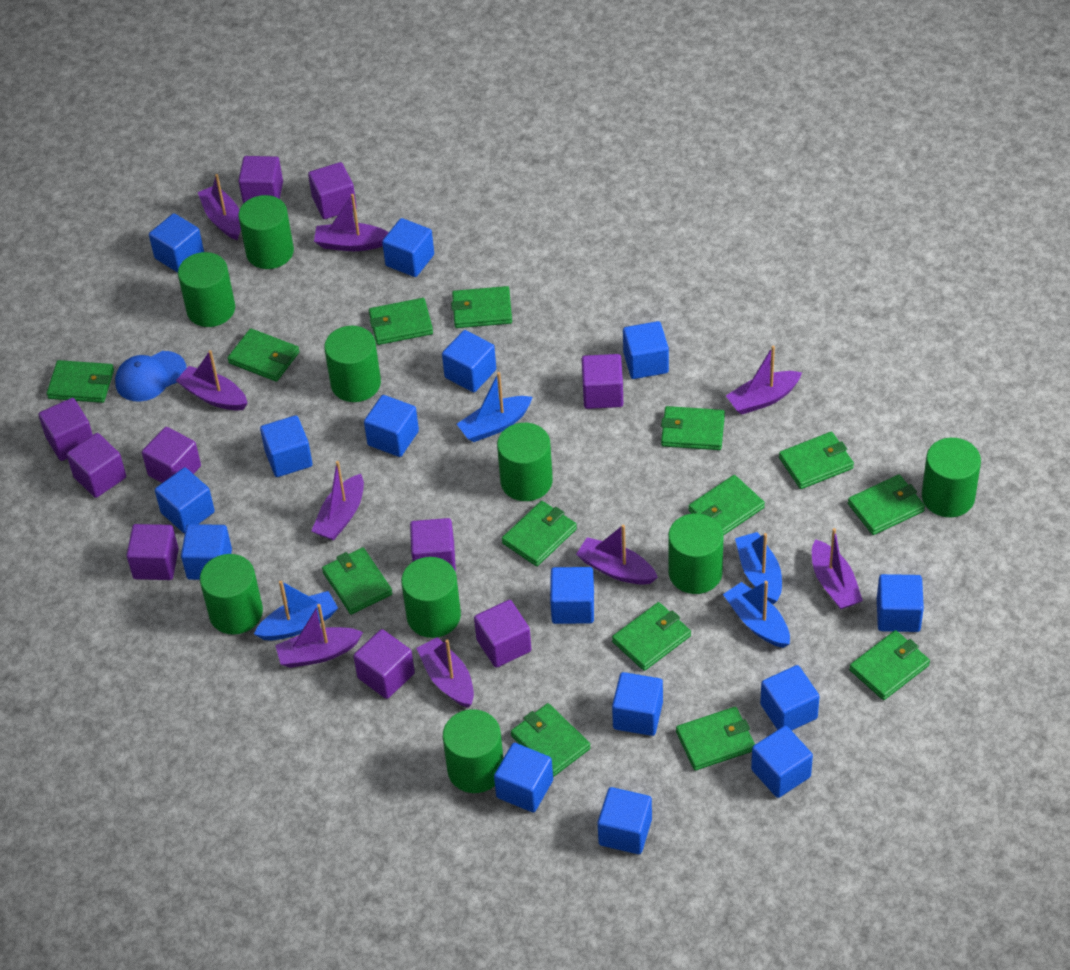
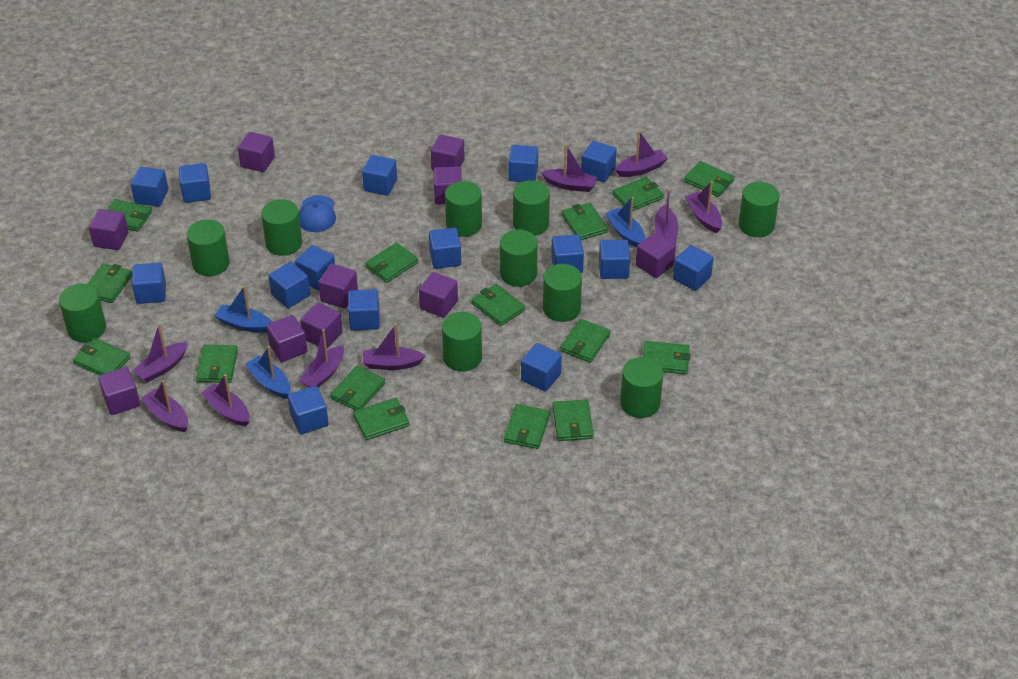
blue boat: 4 -> 3
green cylinder: 9 -> 10
green wallet: 14 -> 15

